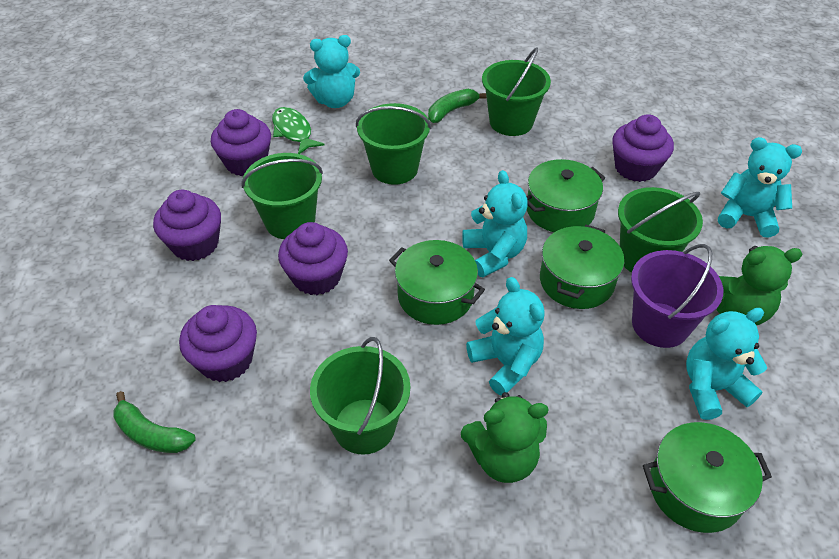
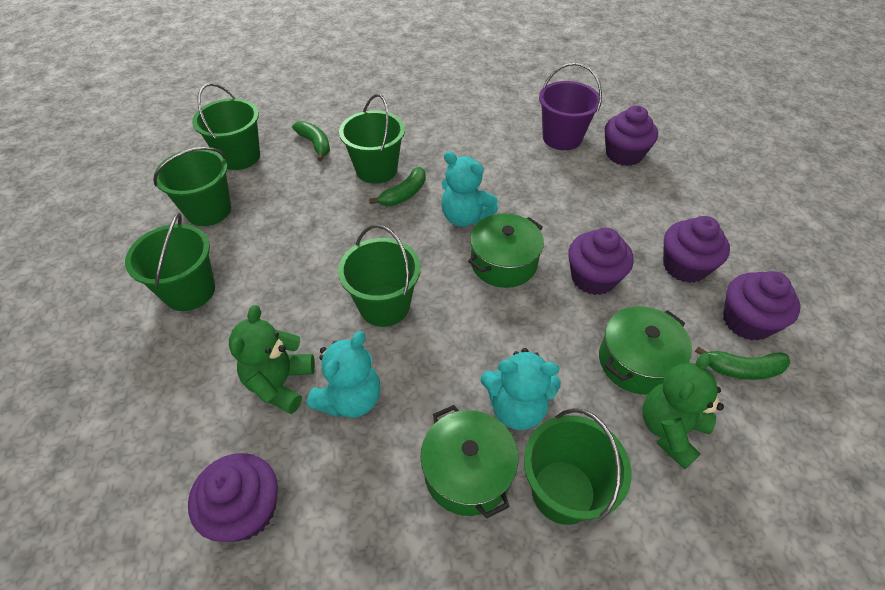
green banana: 2 -> 3
green bucket: 5 -> 6
green fish: 1 -> 0
green pot: 4 -> 3
turquoise teddy bear: 5 -> 3

